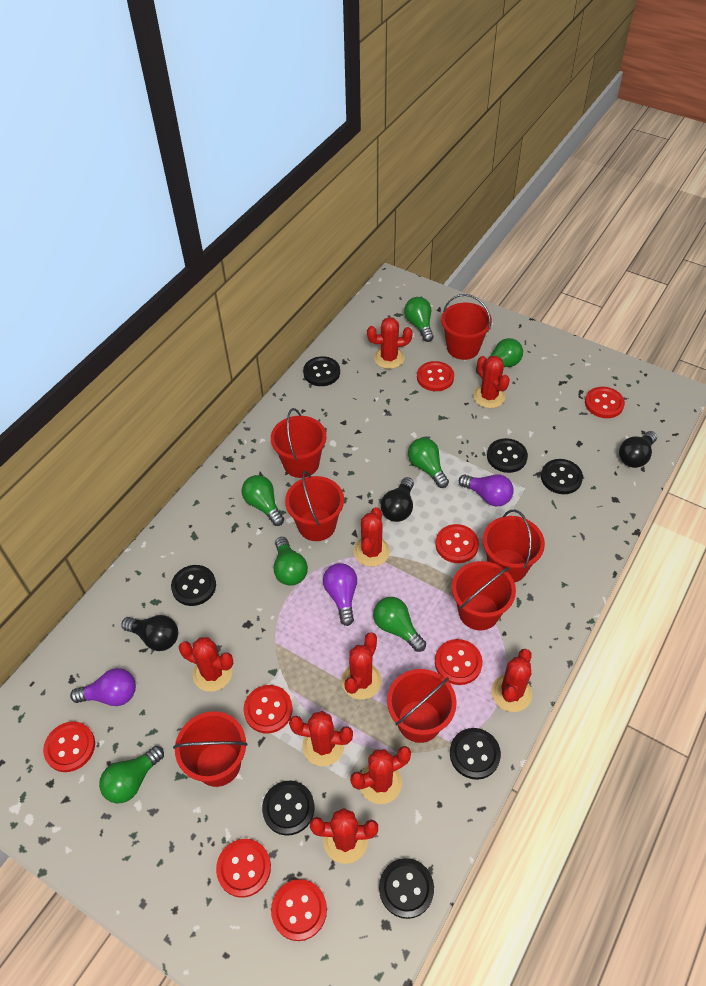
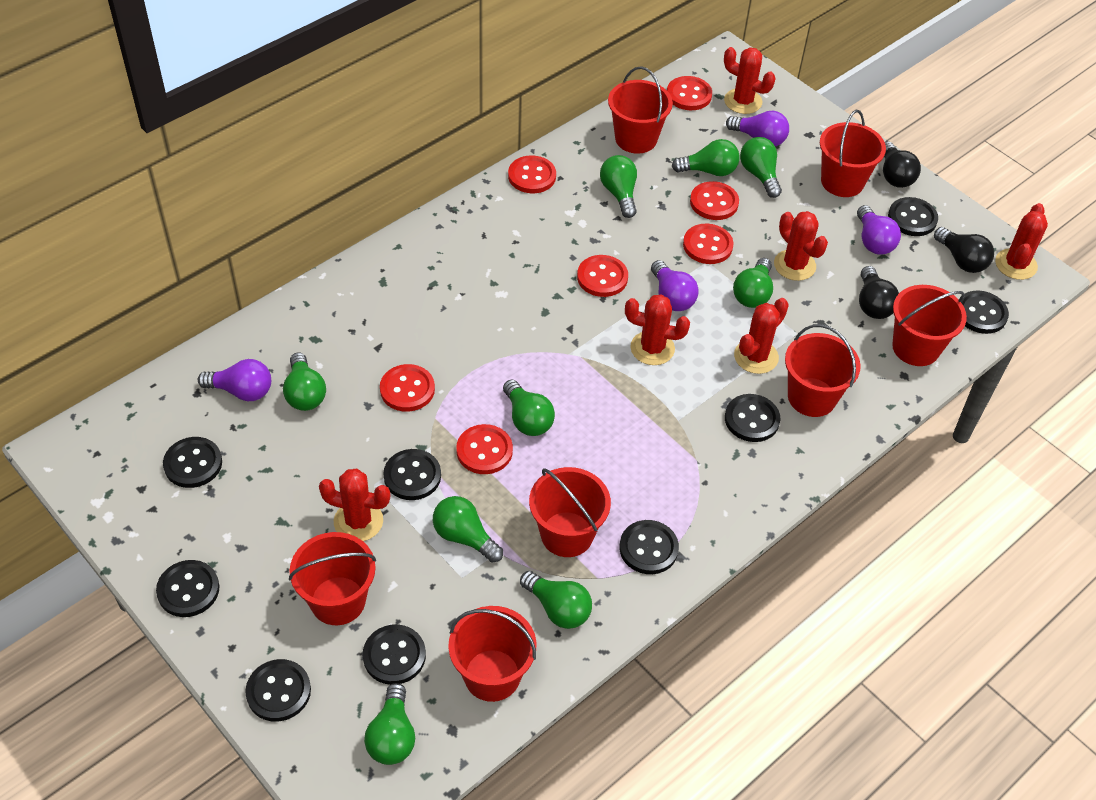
black button: 7 -> 9
green light bulb: 7 -> 9
purple light bulb: 3 -> 4
red button: 8 -> 7
red cactus: 9 -> 6

